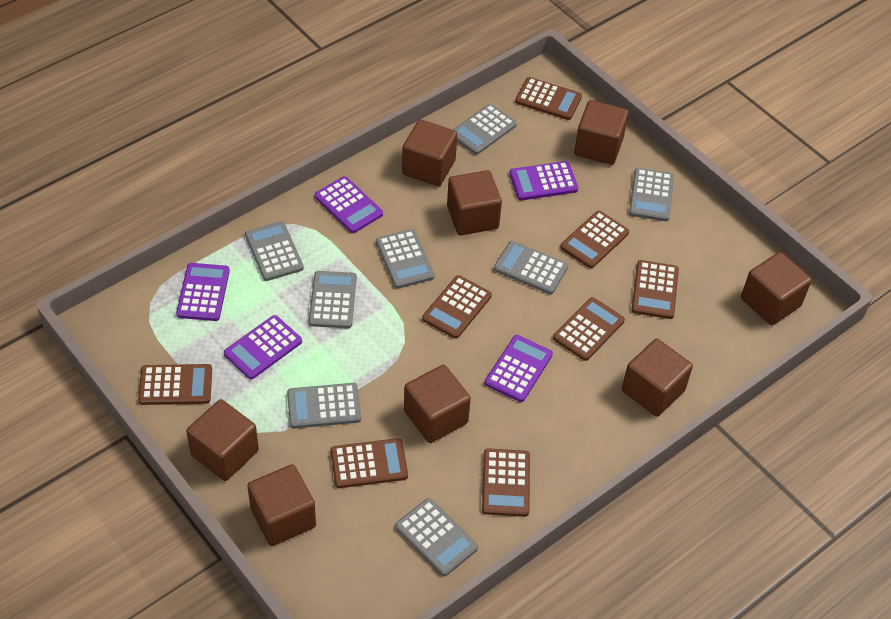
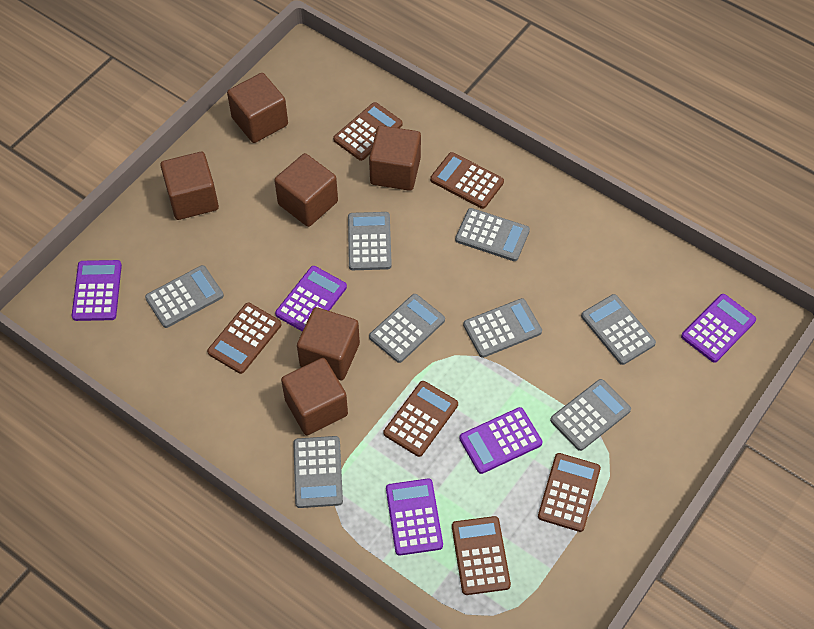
brown calculator: 8 -> 6
brown cube: 8 -> 6

